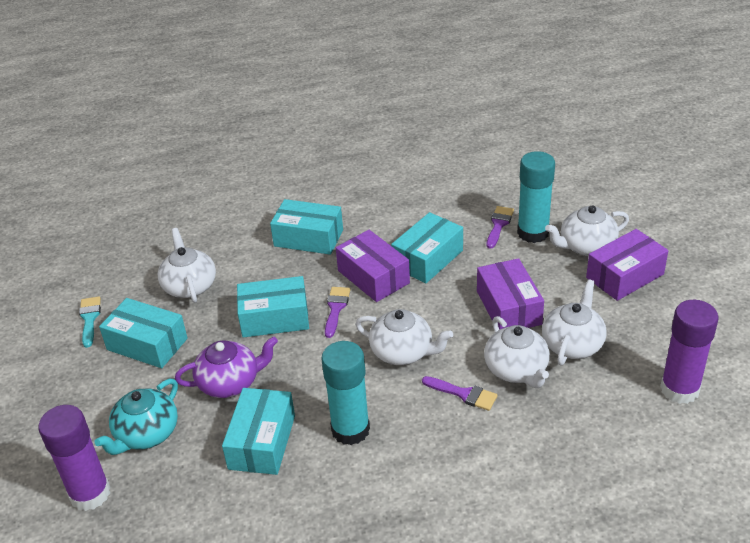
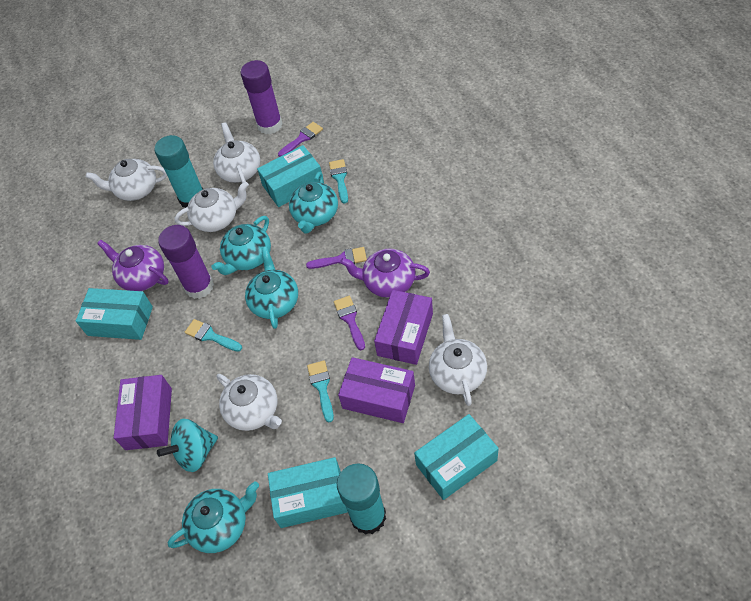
purple teapot: 1 -> 2
turquoise box: 5 -> 4
turquoise brush: 1 -> 3
turquoise spinning top: 0 -> 1
turquoise teapot: 1 -> 4

